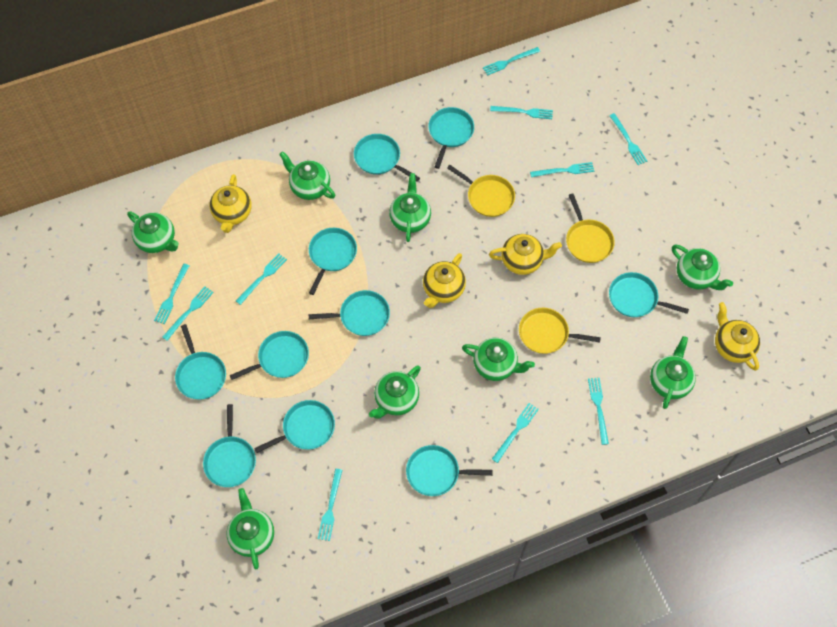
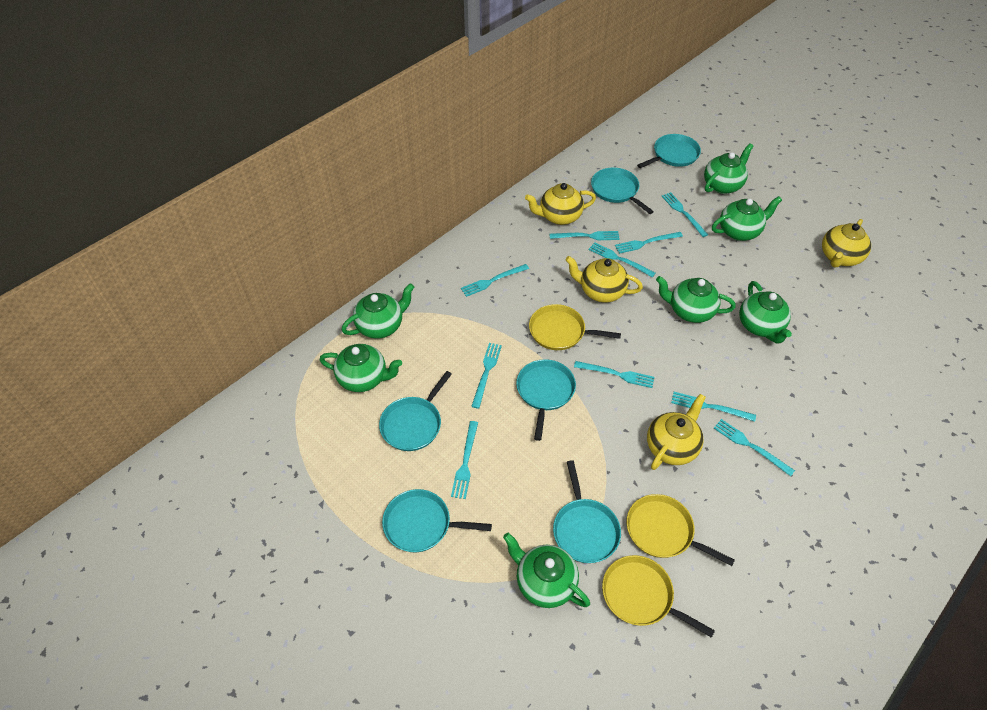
green teapot: 8 -> 7
turquoise pan: 10 -> 6

